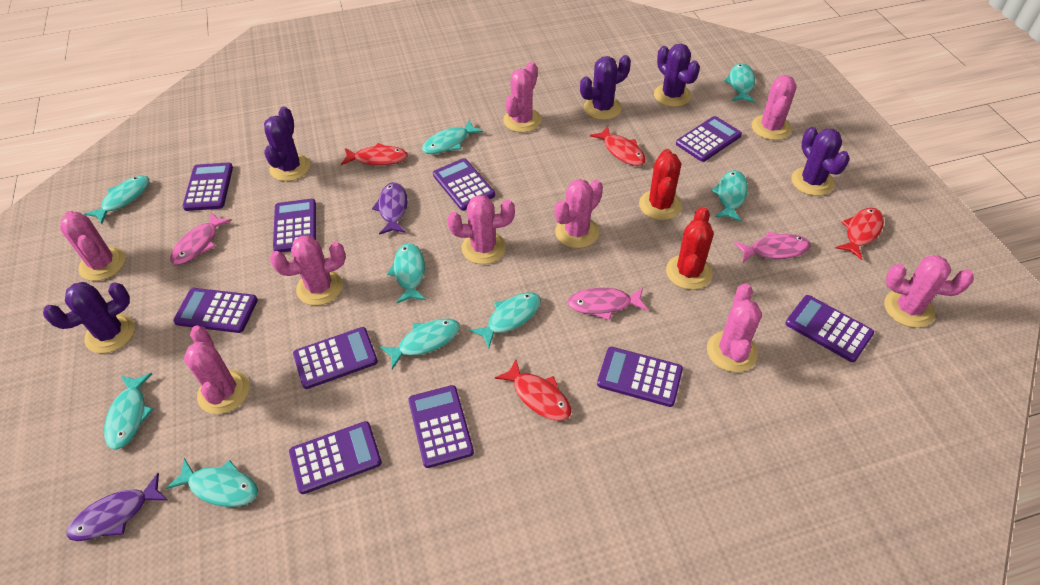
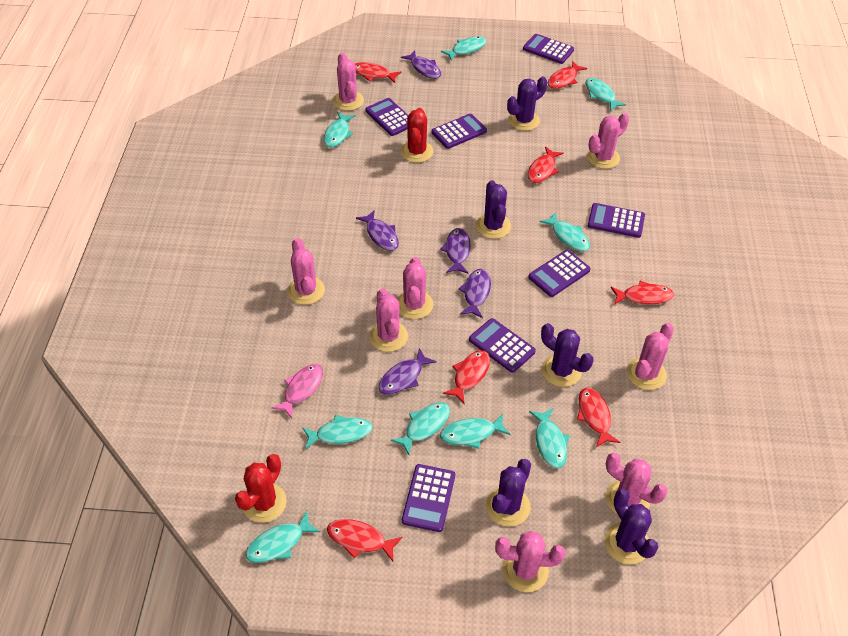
pink cactus: 9 -> 8
pink fish: 3 -> 1
purple calculator: 10 -> 7
purple fish: 2 -> 5
red fish: 4 -> 7

